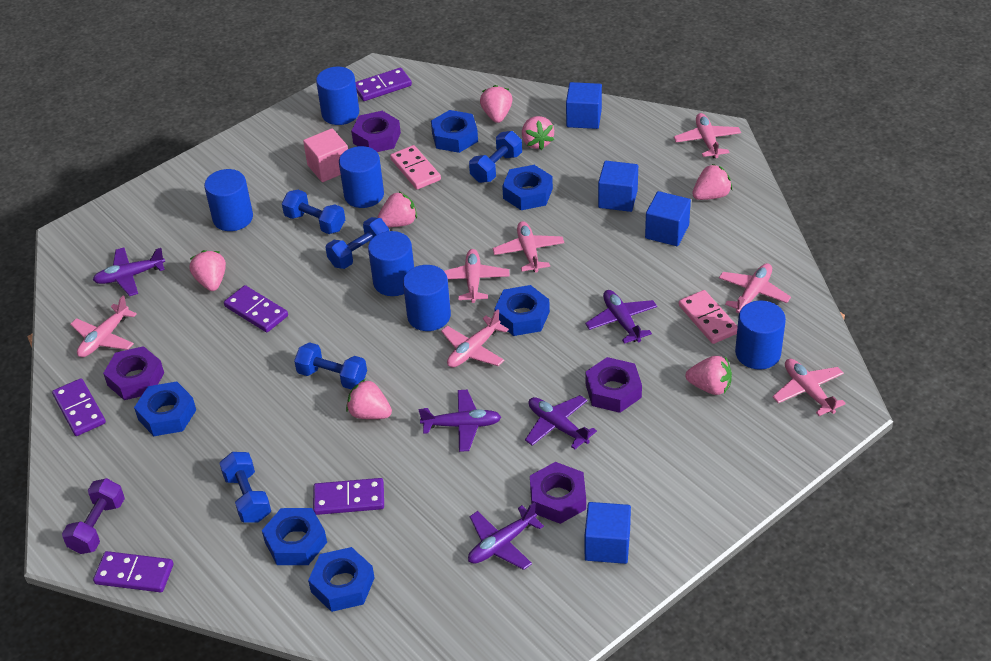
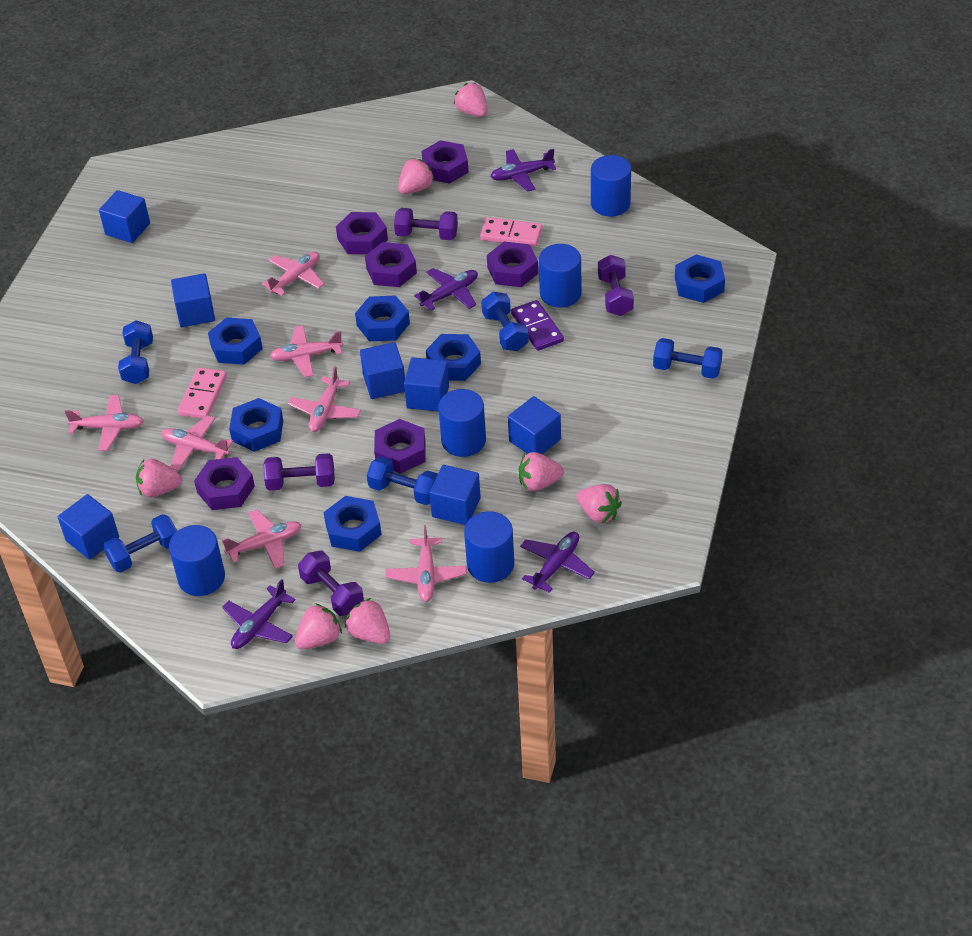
blue cube: 4 -> 7
blue cylinder: 6 -> 5
pink cube: 1 -> 0
purple domino: 5 -> 1
purple dumbbell: 1 -> 4
purple nut: 4 -> 6
purple plane: 5 -> 4

